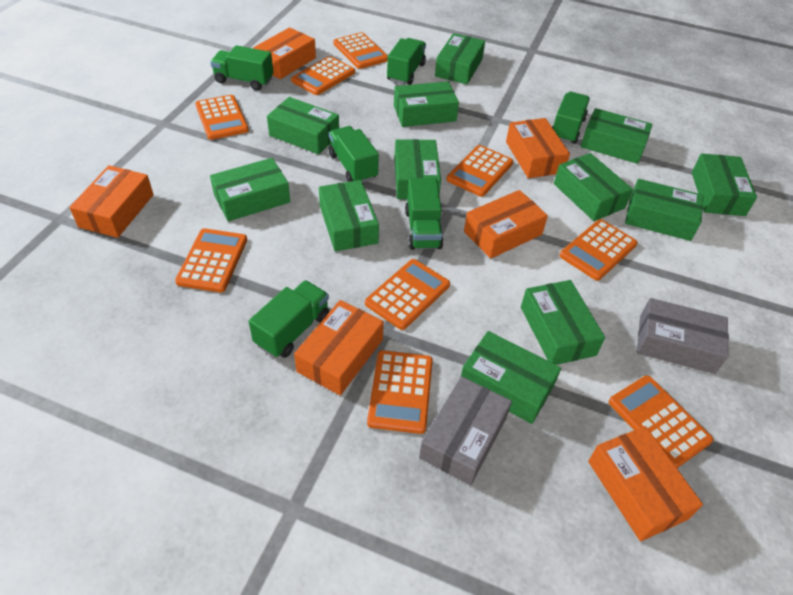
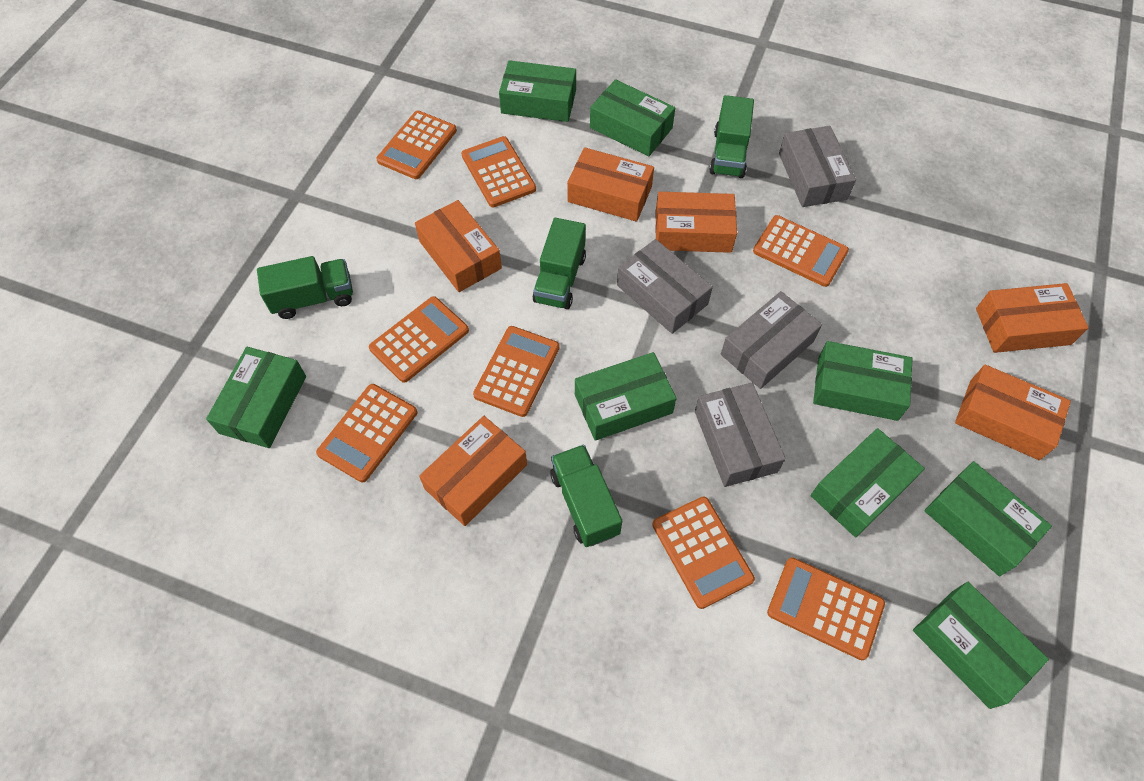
green box: 12 -> 8
green truck: 6 -> 4
grey box: 2 -> 4
orange calculator: 9 -> 8

